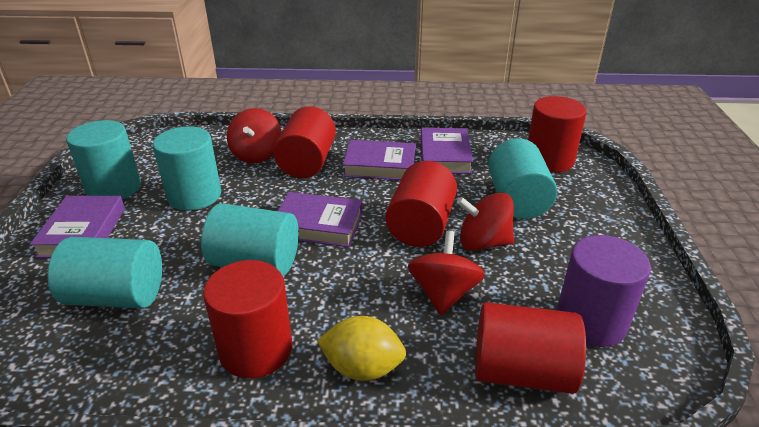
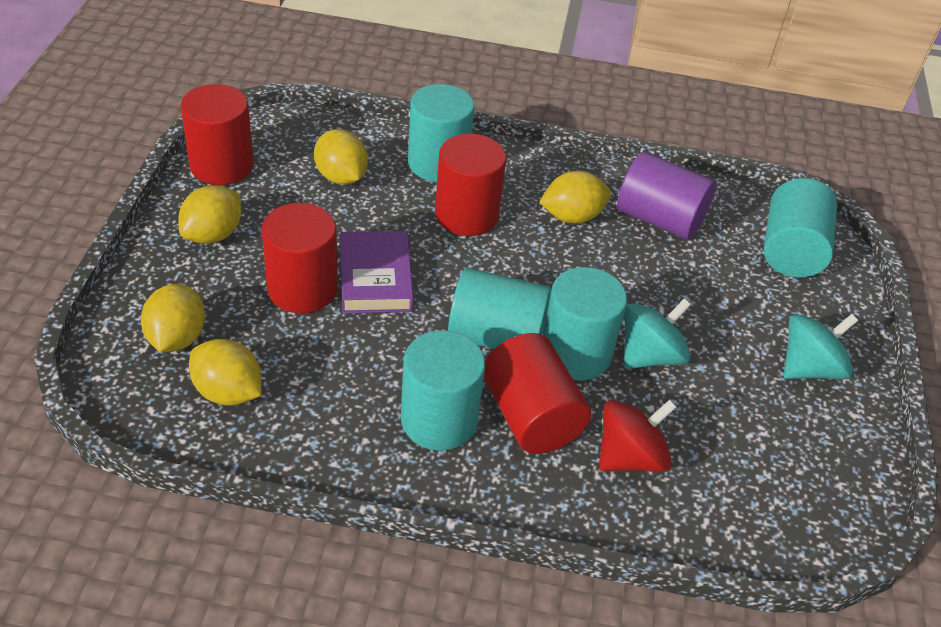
purple book: 4 -> 1
red cylinder: 5 -> 4
red spinning top: 3 -> 1
turquoise spinning top: 0 -> 2
yellow lemon: 1 -> 5

